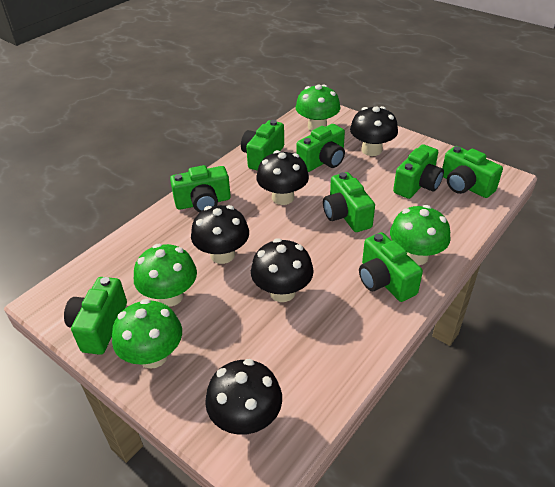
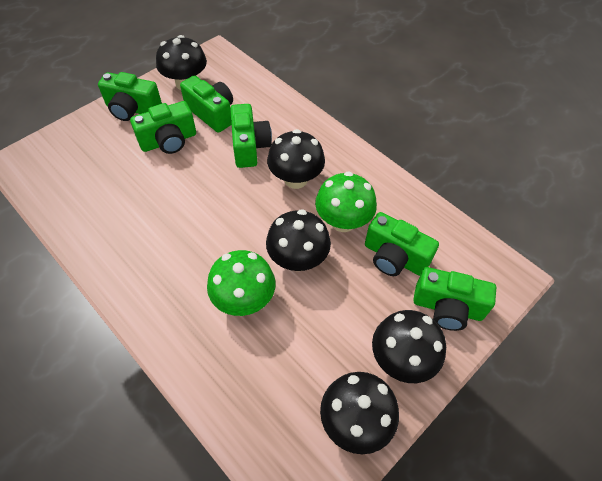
green camera: 8 -> 6
green mushroom: 4 -> 2

